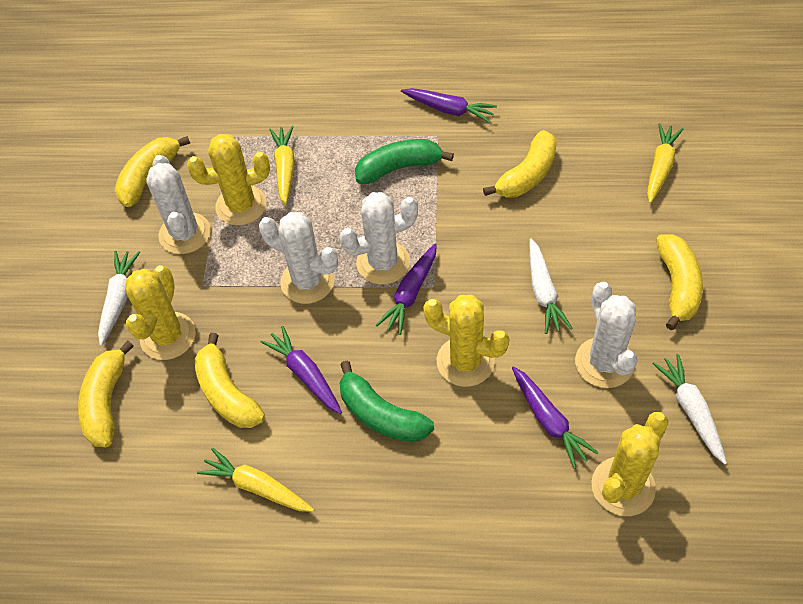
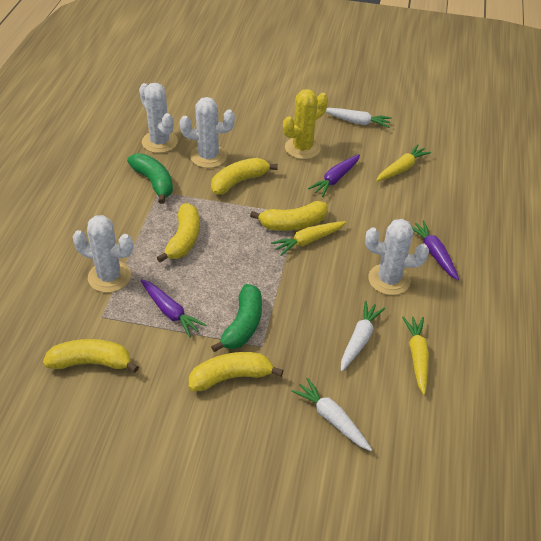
purple carrot: 4 -> 3
yellow cactus: 4 -> 1

